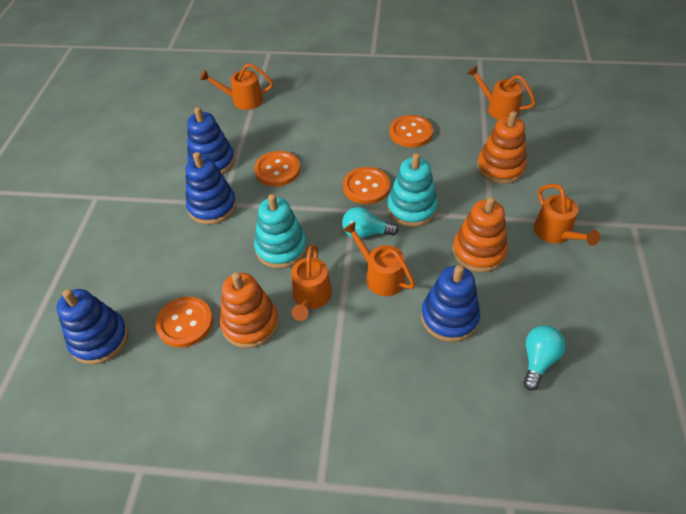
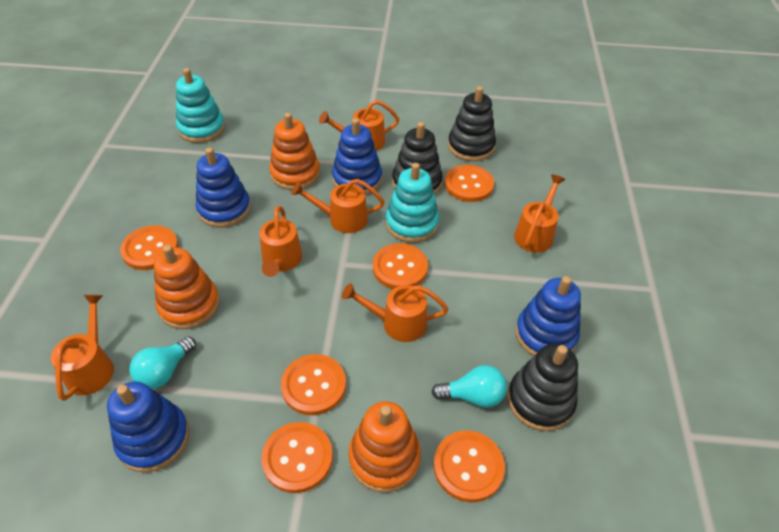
black stacking toy: 0 -> 3
orange button: 4 -> 6
orange watering can: 5 -> 6

